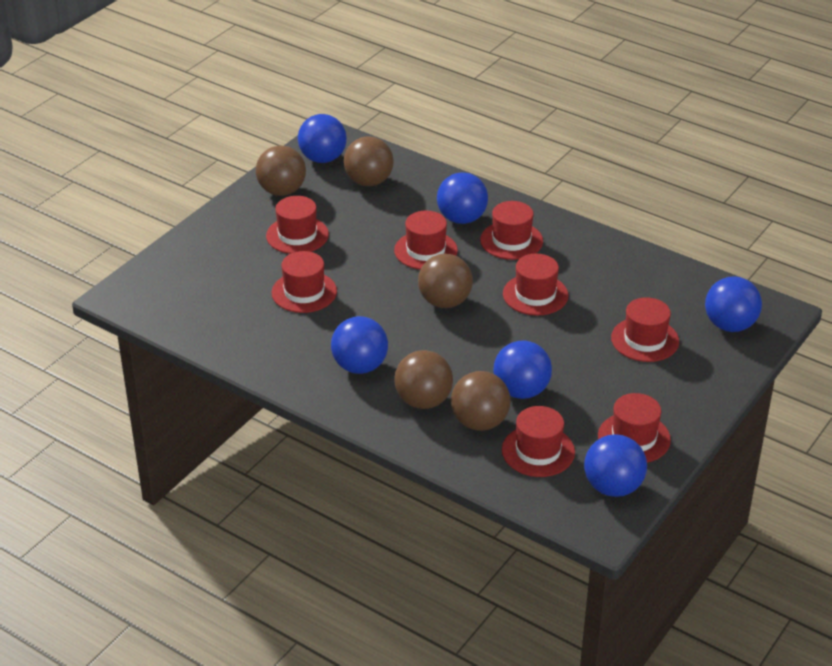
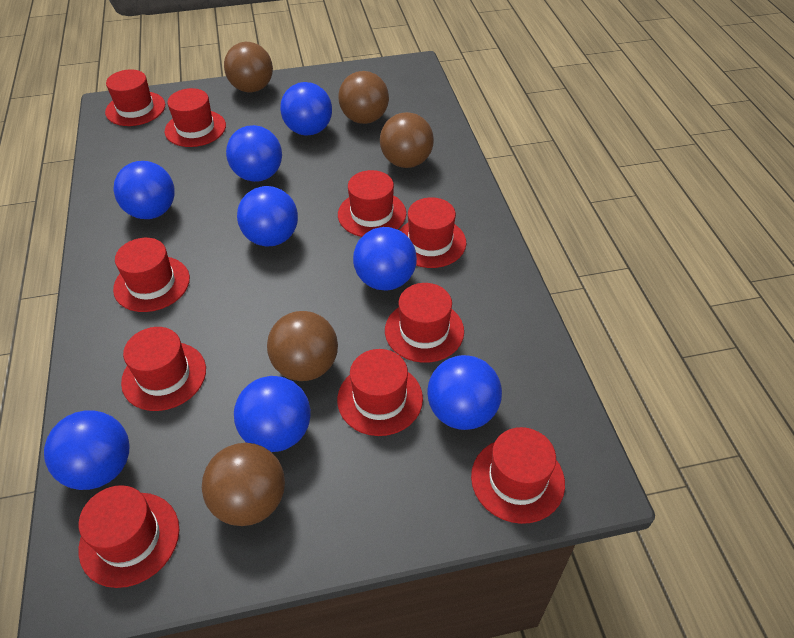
blue ball: 6 -> 8
red hat: 8 -> 10

